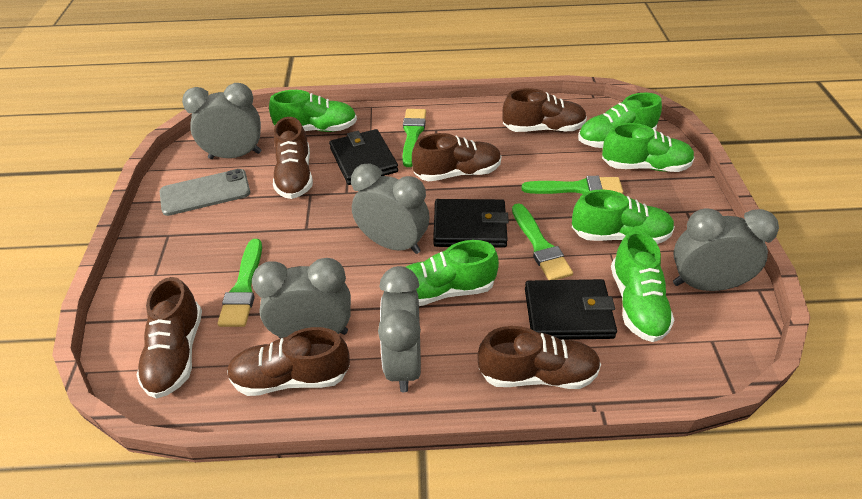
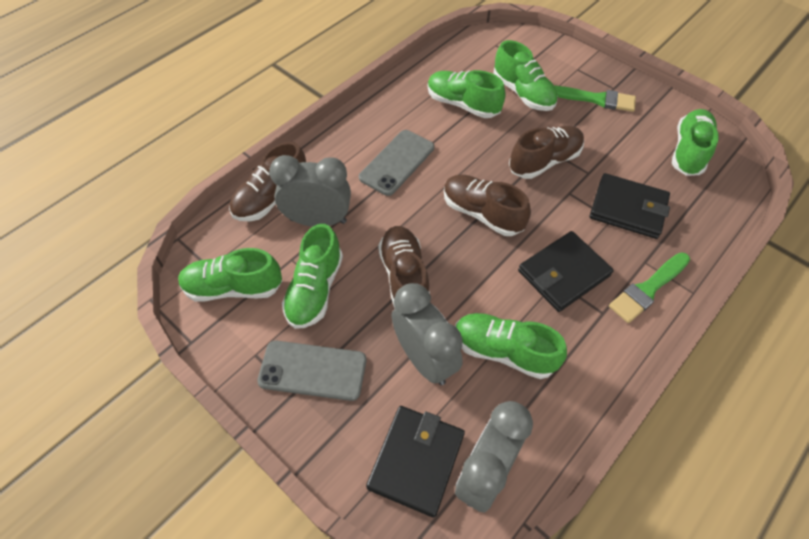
brown shoe: 6 -> 4
green brush: 4 -> 2
grey clock: 5 -> 3
grey phone: 1 -> 2

